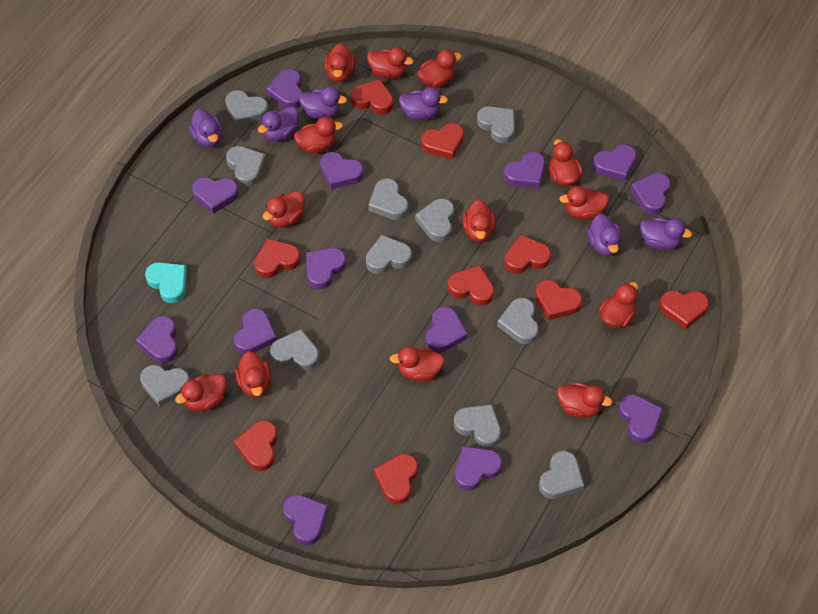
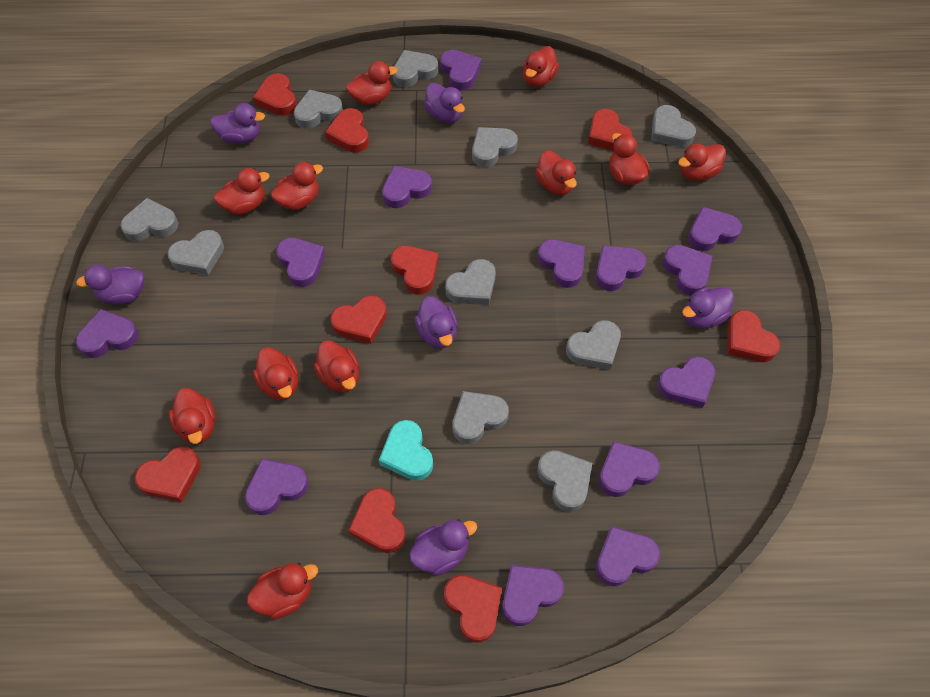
grey heart: 11 -> 10
red duck: 13 -> 11

